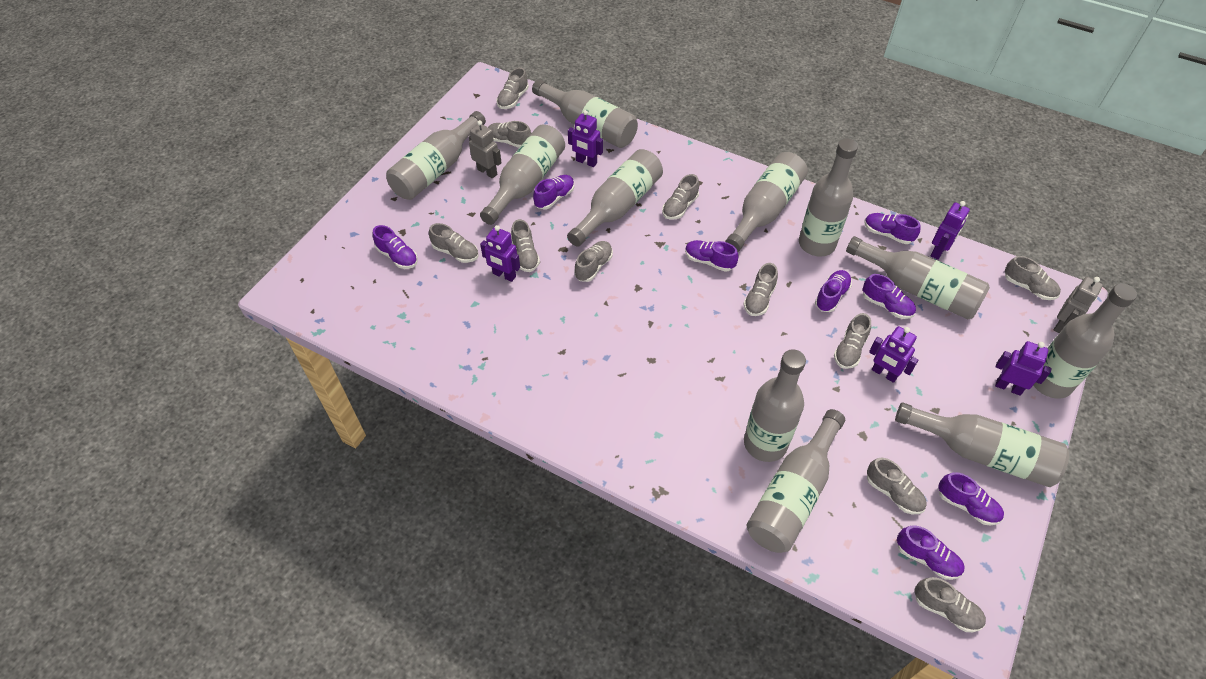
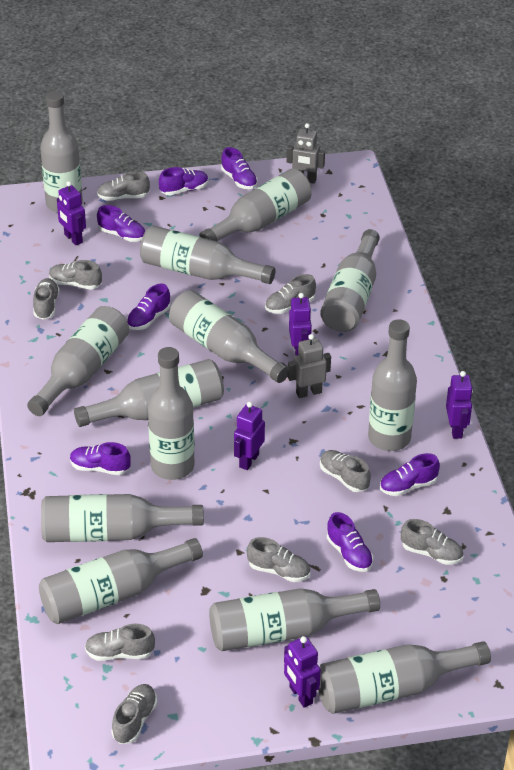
grey bottle: 11 -> 13
grey shoe: 11 -> 9
purple shoe: 8 -> 7

